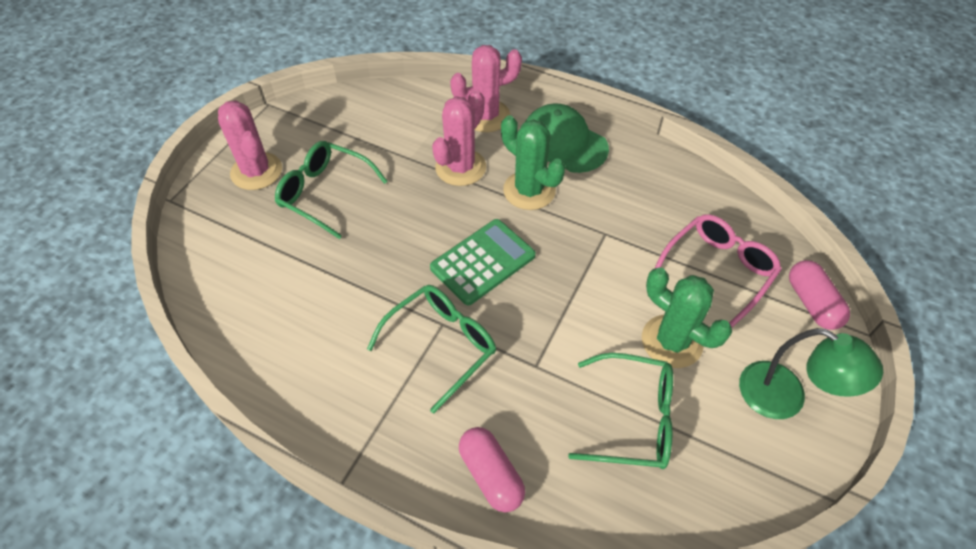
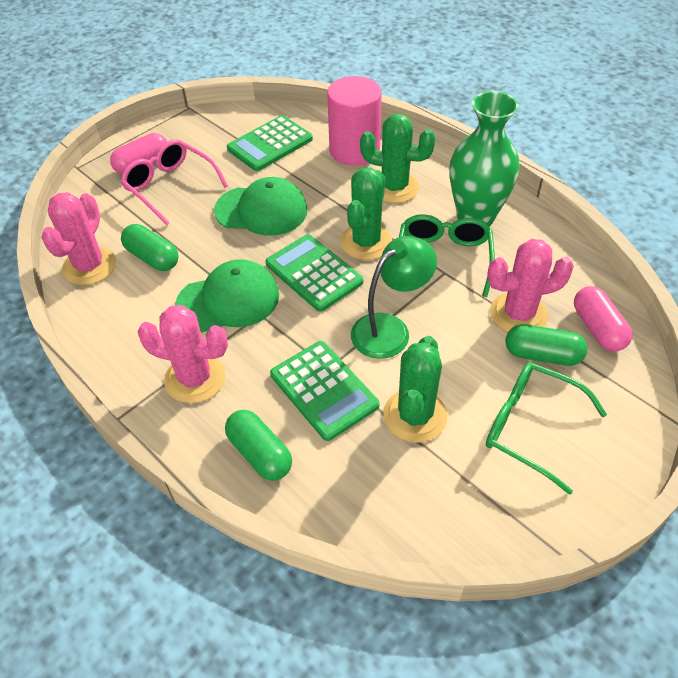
green cactus: 2 -> 3
green calculator: 1 -> 3
green cap: 1 -> 2
green capsule: 0 -> 3
green glasses: 3 -> 2
green vase: 0 -> 1
pink cylinder: 0 -> 1

